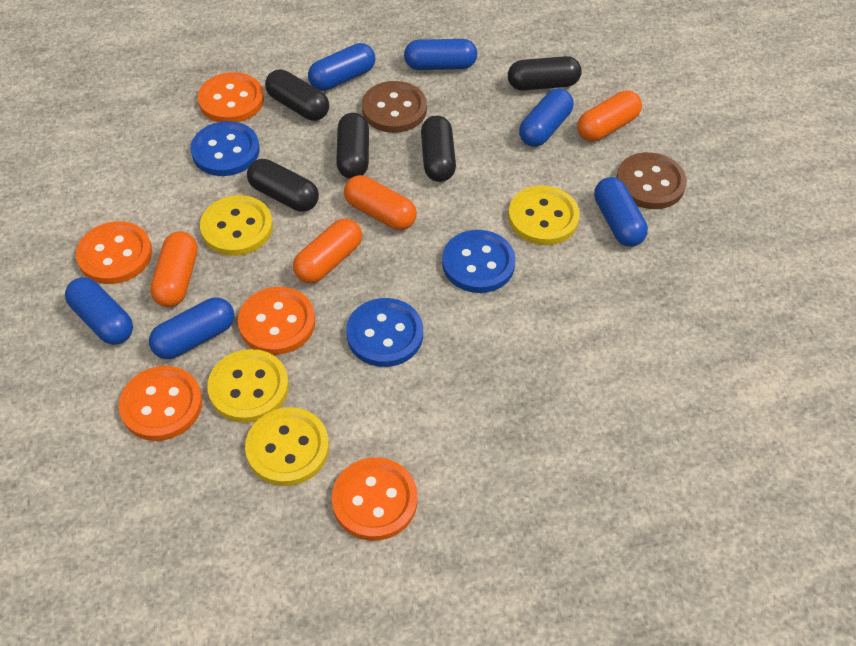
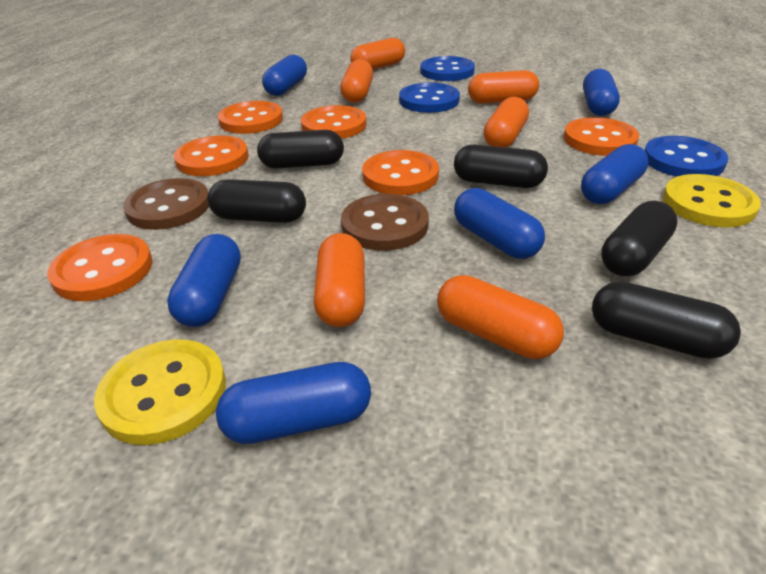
orange button: 5 -> 6
orange capsule: 4 -> 6
yellow button: 4 -> 2

